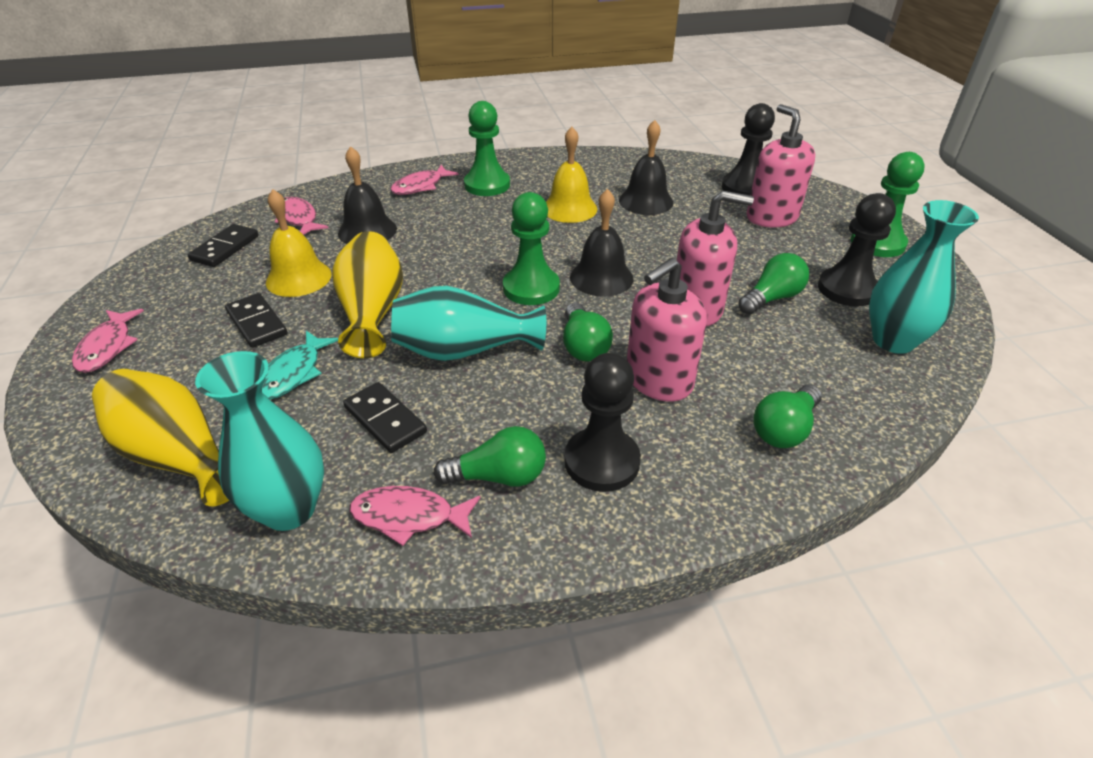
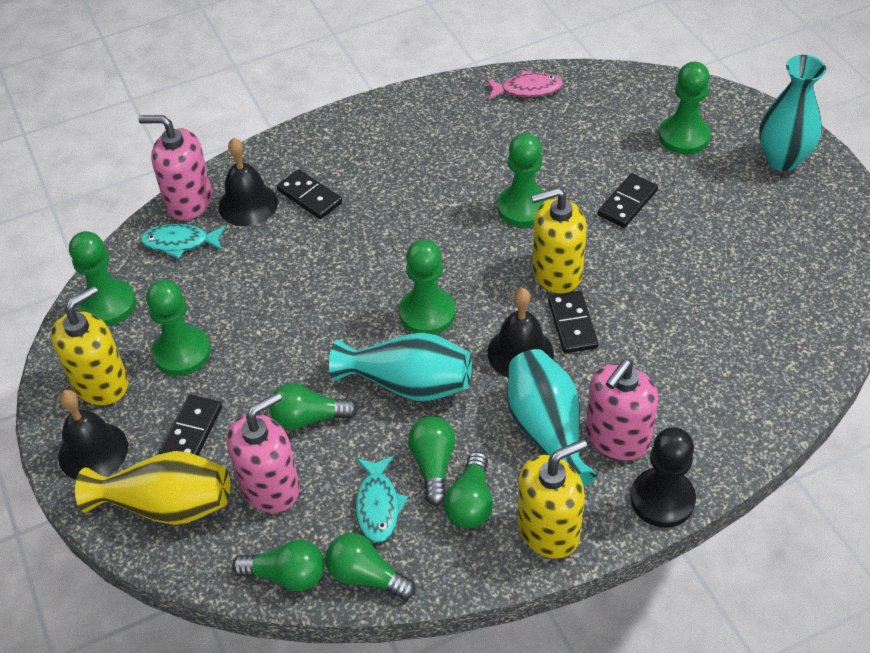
black domino: 3 -> 4
black pawn: 3 -> 1
green light bulb: 4 -> 5
green pawn: 3 -> 5
pink fish: 4 -> 1
turquoise fish: 1 -> 2
yellow bell: 2 -> 0
yellow soap dispenser: 0 -> 3
yellow vase: 2 -> 1

